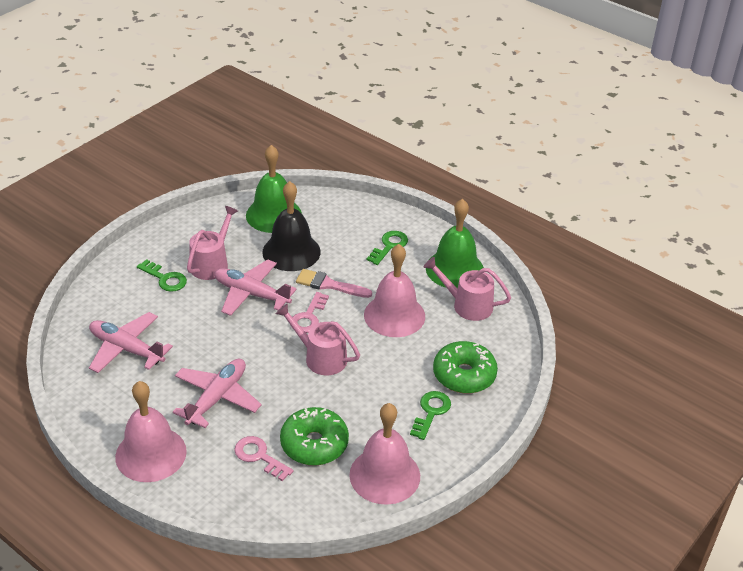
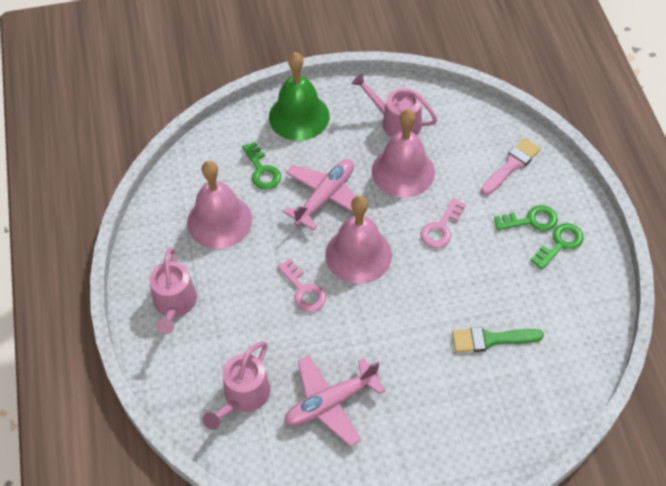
black bell: 1 -> 0
green bell: 2 -> 1
green brush: 0 -> 1
green donut: 2 -> 0
pink plane: 3 -> 2

